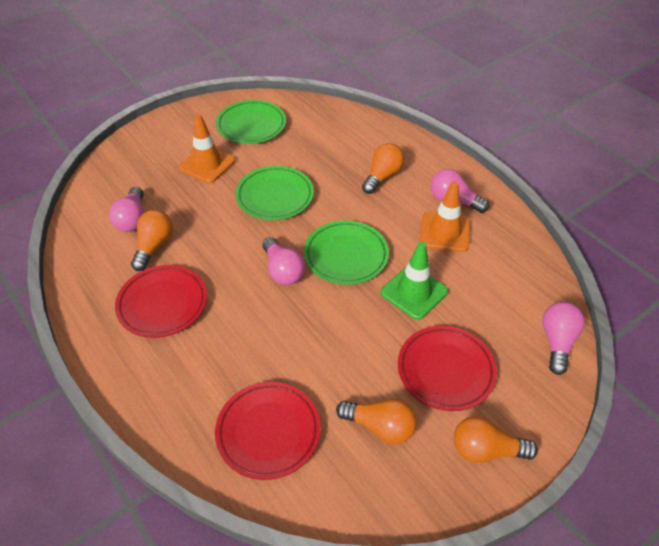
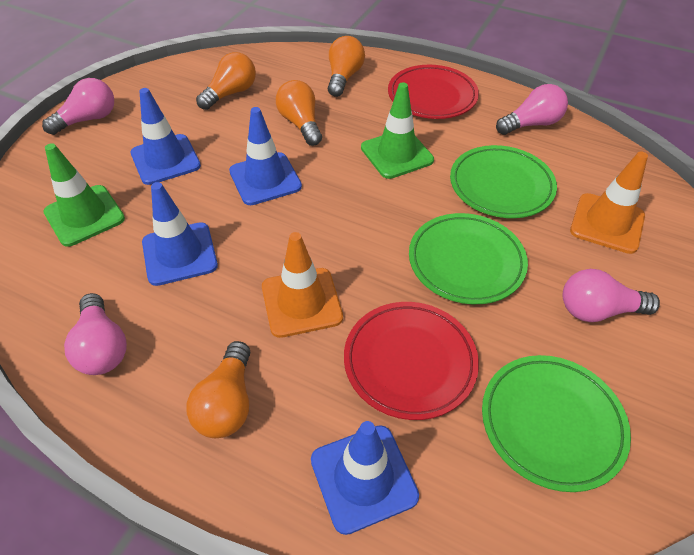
blue traffic cone: 0 -> 4
green traffic cone: 1 -> 2
red plate: 3 -> 2

